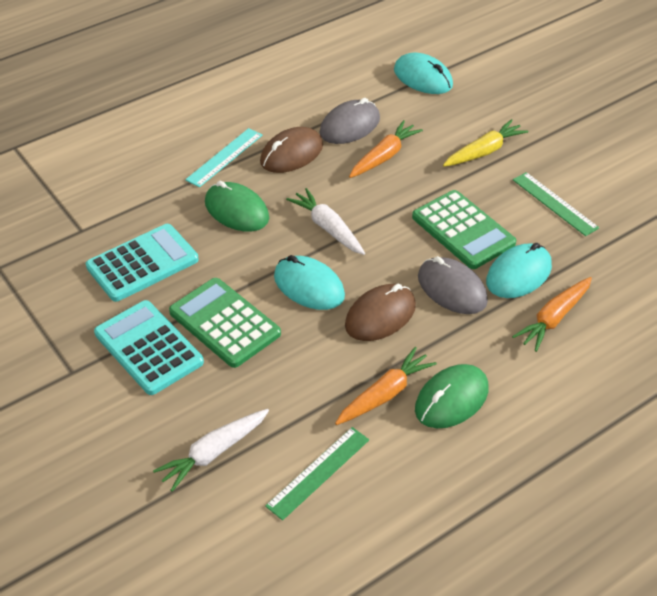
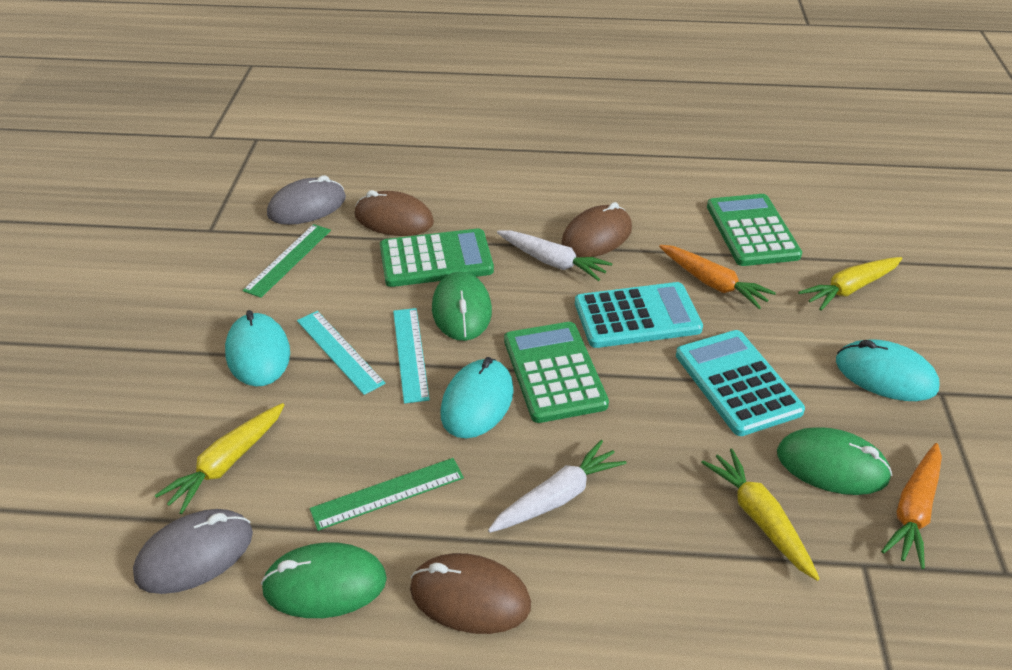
brown mouse: 2 -> 3
green calculator: 2 -> 3
green mouse: 2 -> 3
orange carrot: 3 -> 2
turquoise ruler: 1 -> 2
yellow carrot: 1 -> 3

